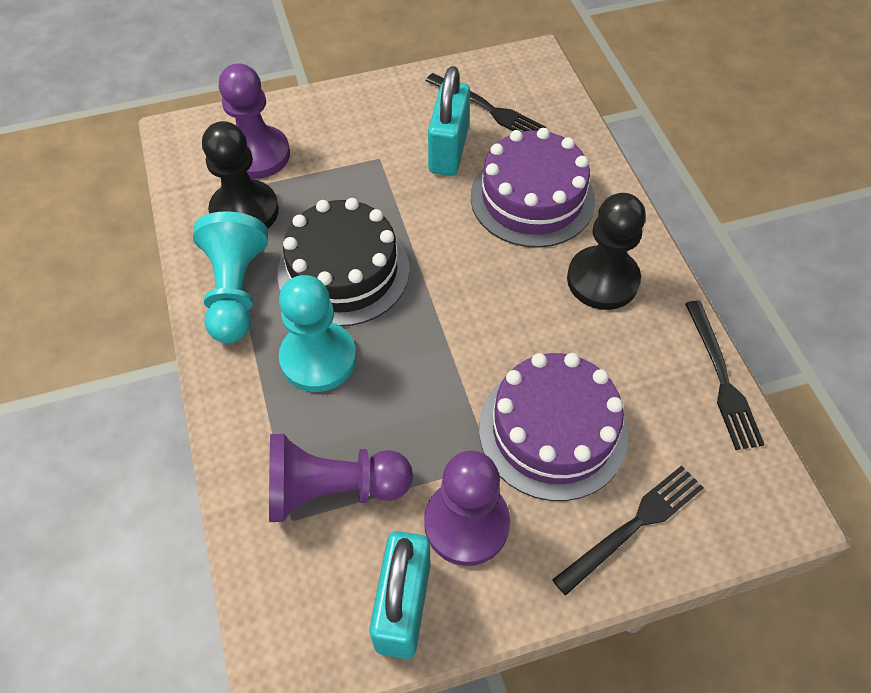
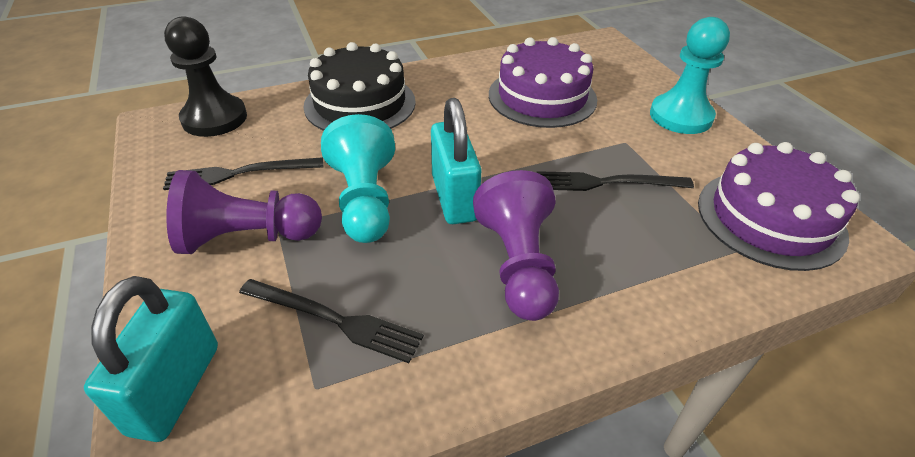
black pawn: 2 -> 1
purple pawn: 3 -> 2

